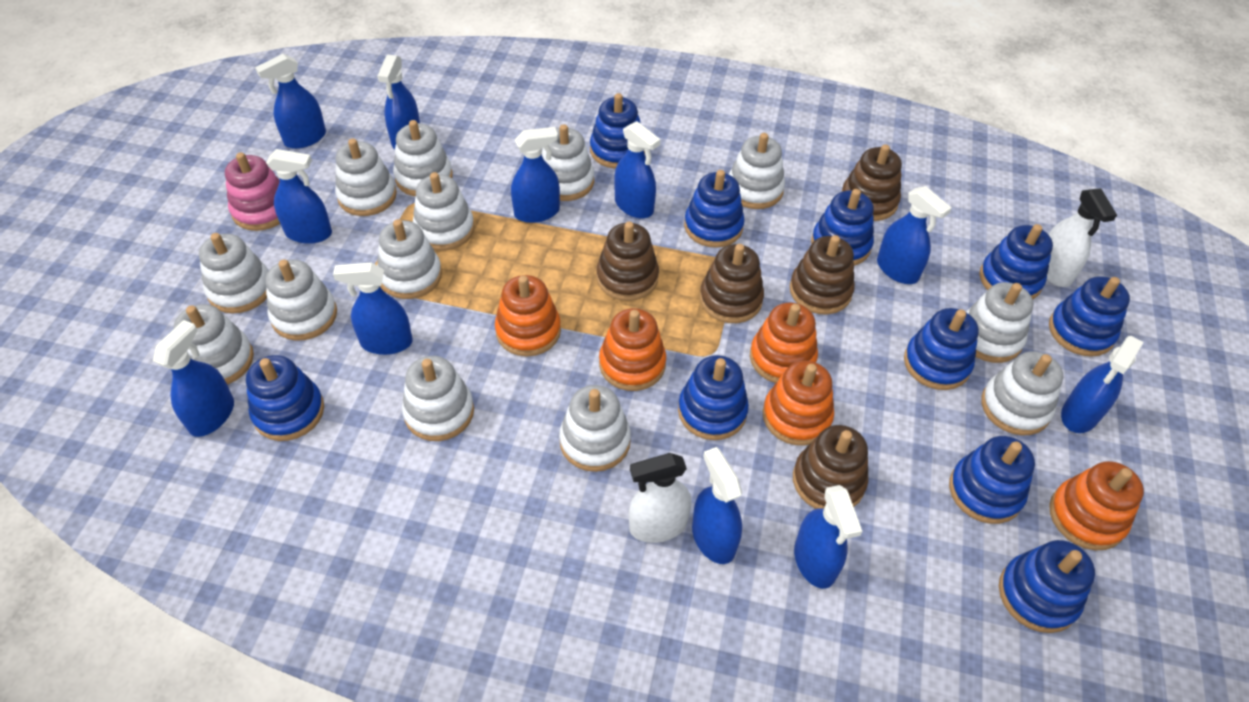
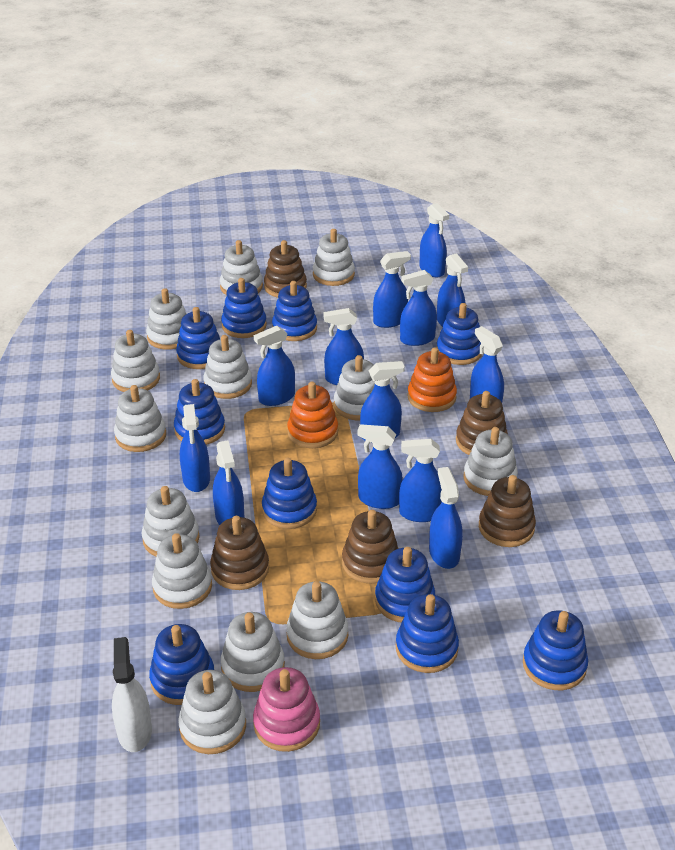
blue spray bottle: 11 -> 13
orange stacking toy: 5 -> 2
white spray bottle: 2 -> 1

